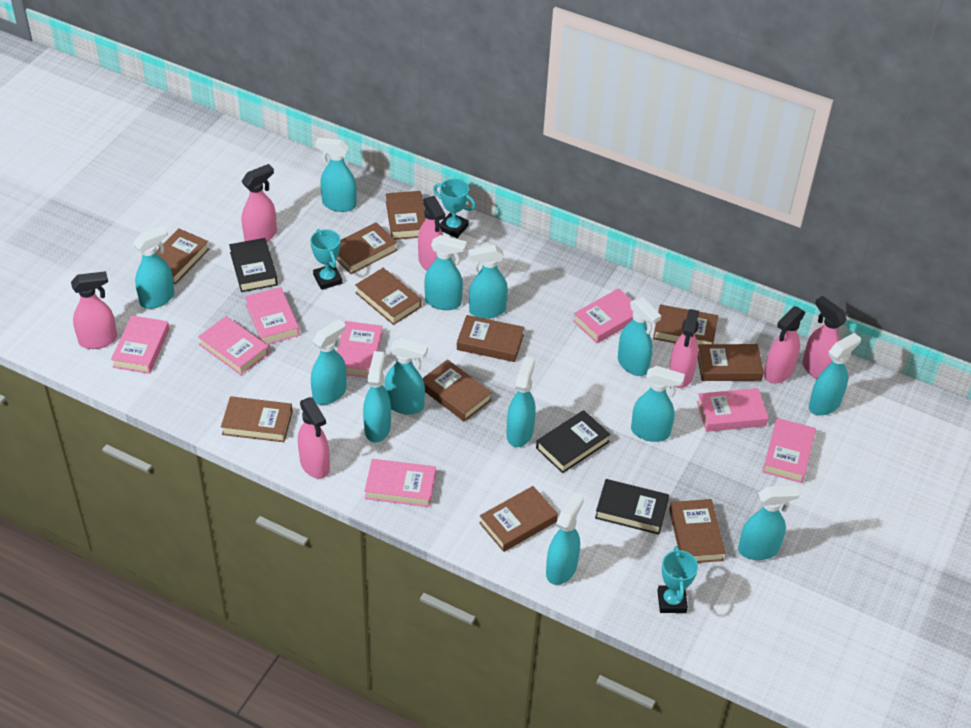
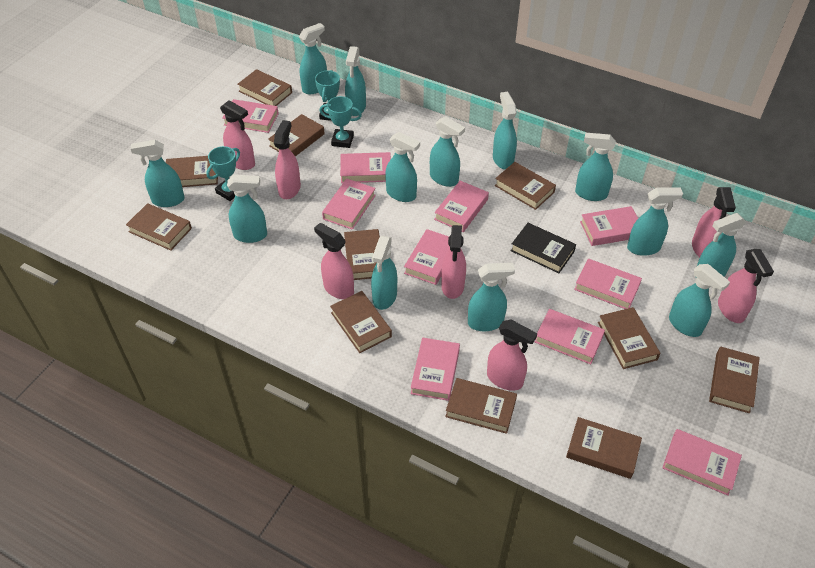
black book: 3 -> 1
pink book: 8 -> 10

